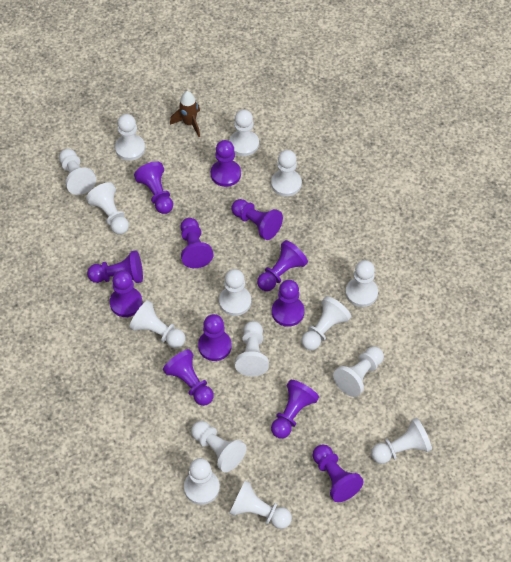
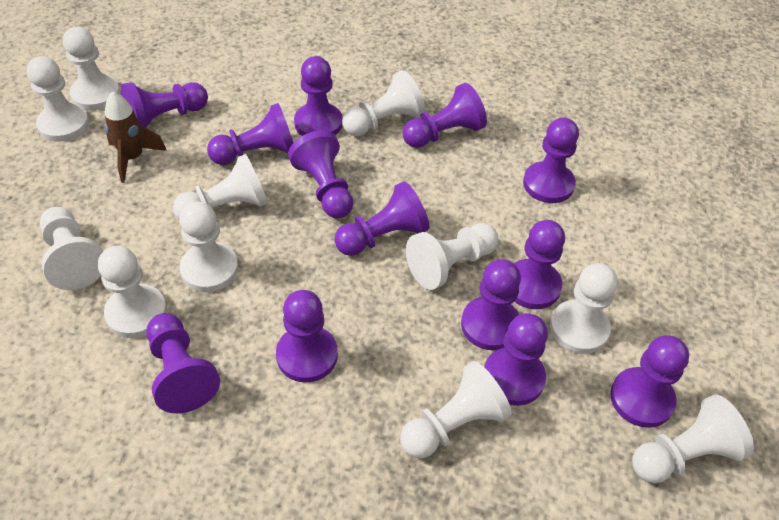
purple pawn: 12 -> 13
white pawn: 15 -> 11

